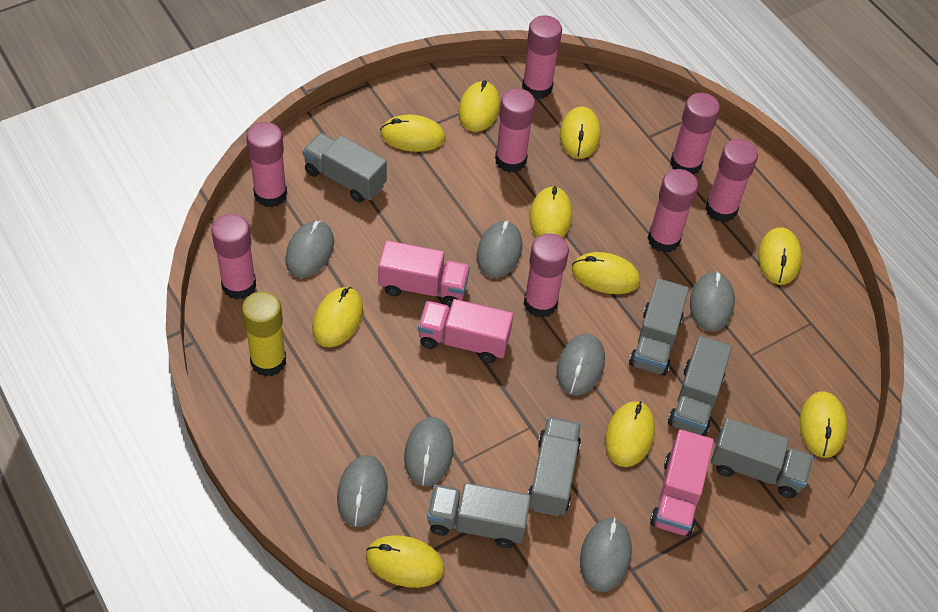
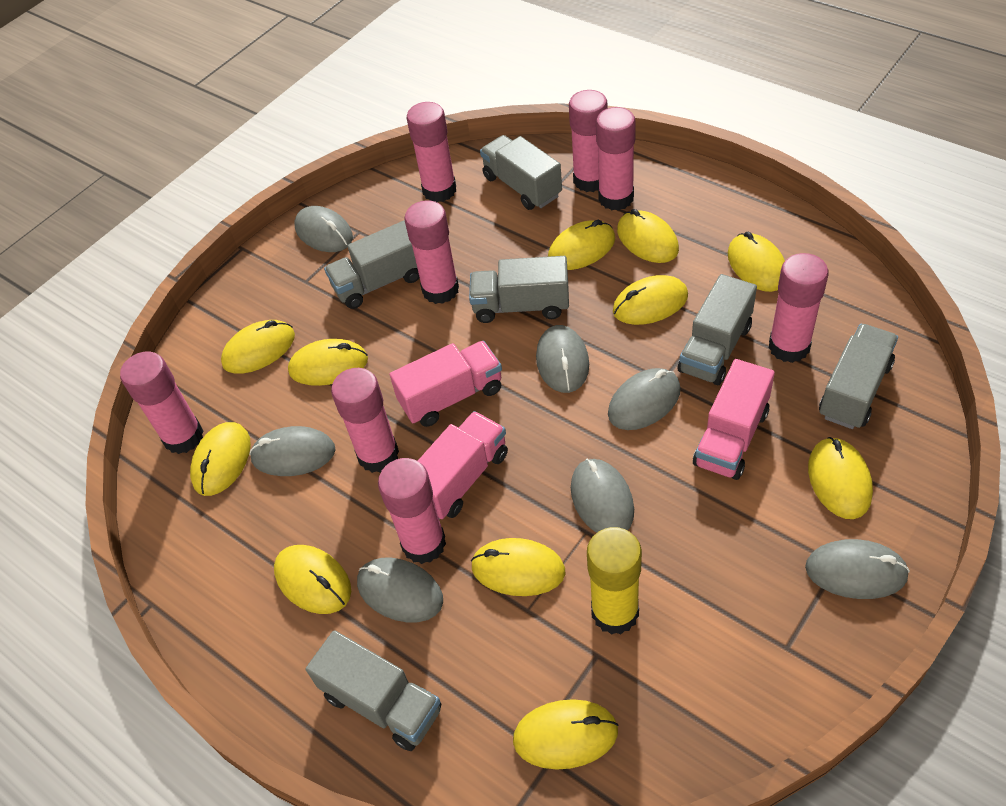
yellow mouse: 10 -> 11

